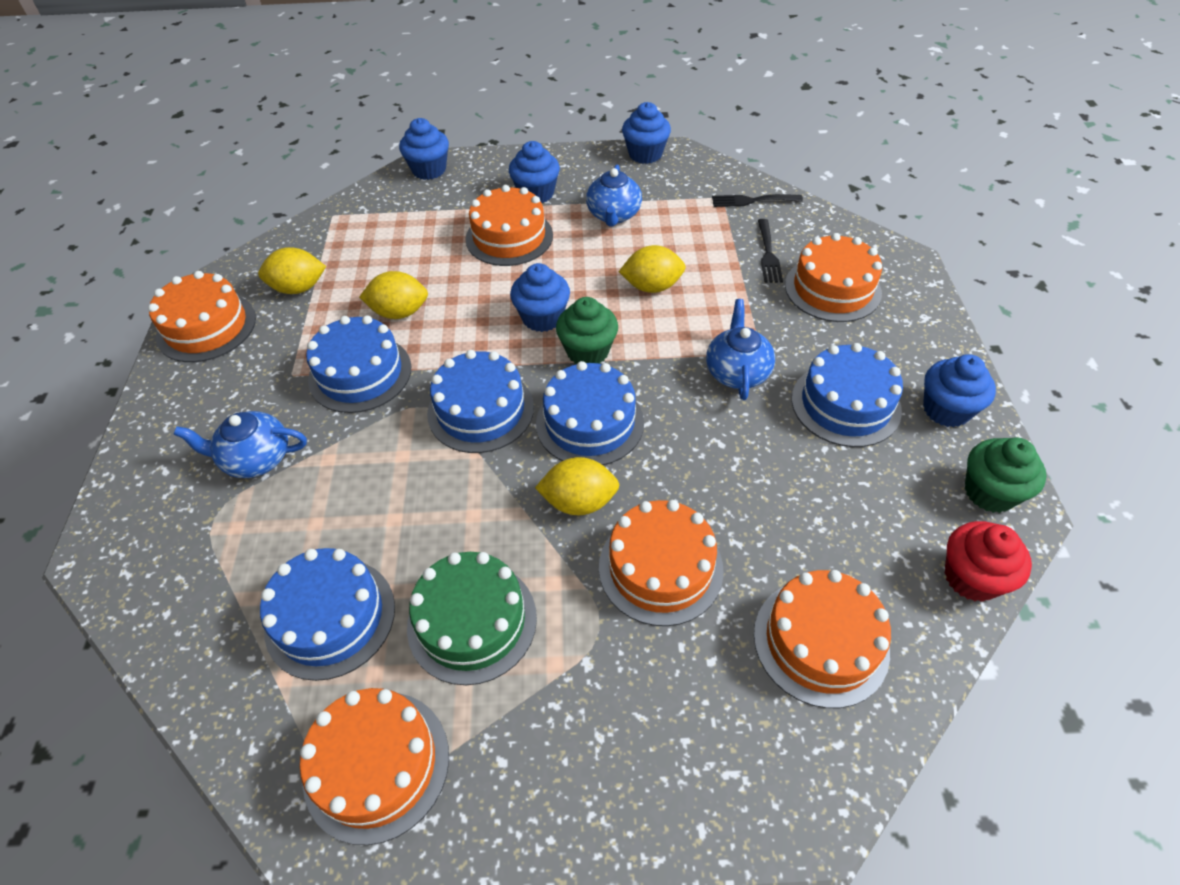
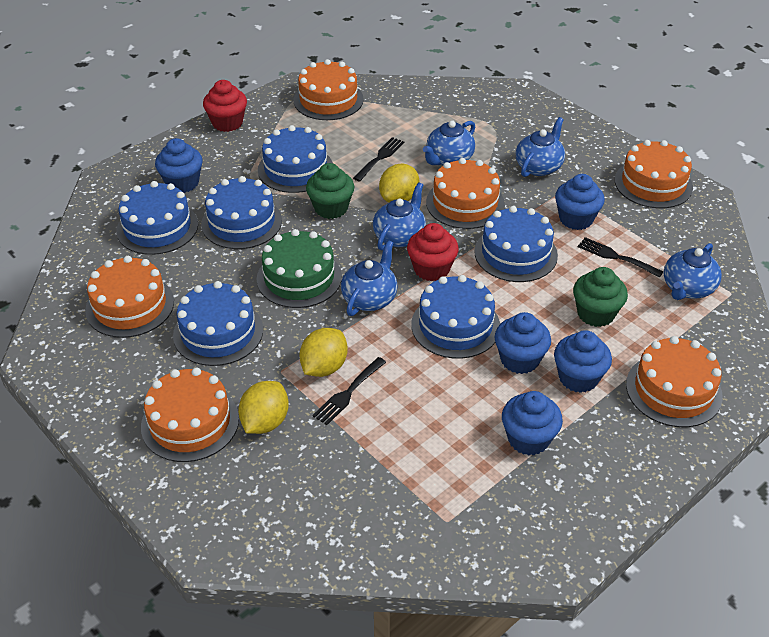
black fork: 2 -> 3
blue cake: 5 -> 6
blue teapot: 3 -> 5
red cupcake: 1 -> 2
yellow lemon: 4 -> 3

